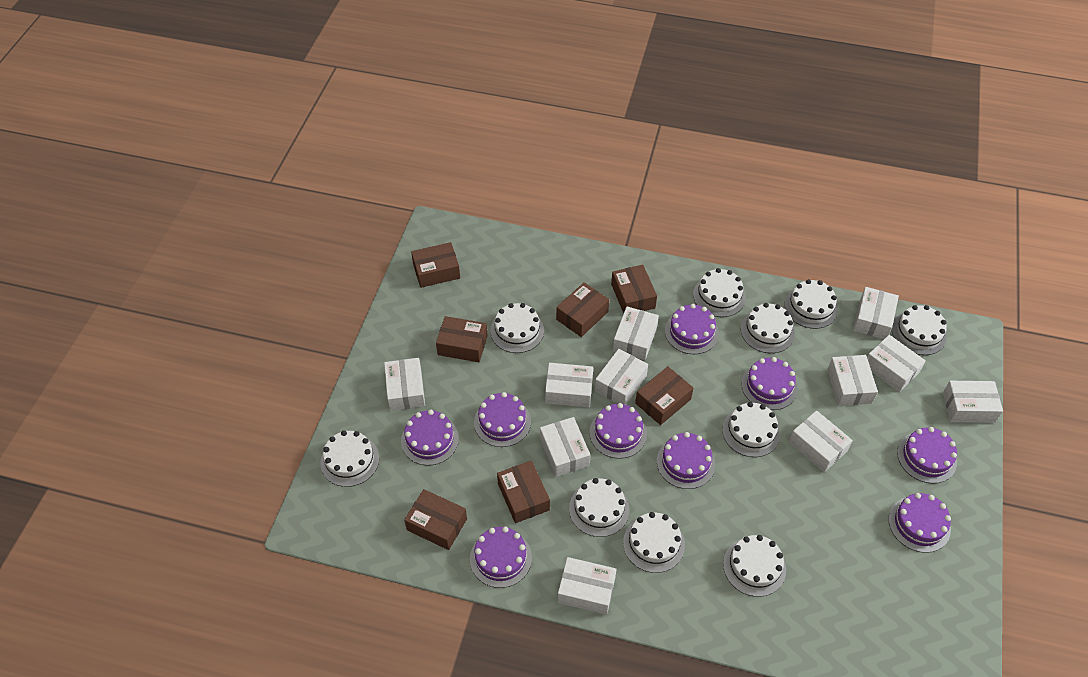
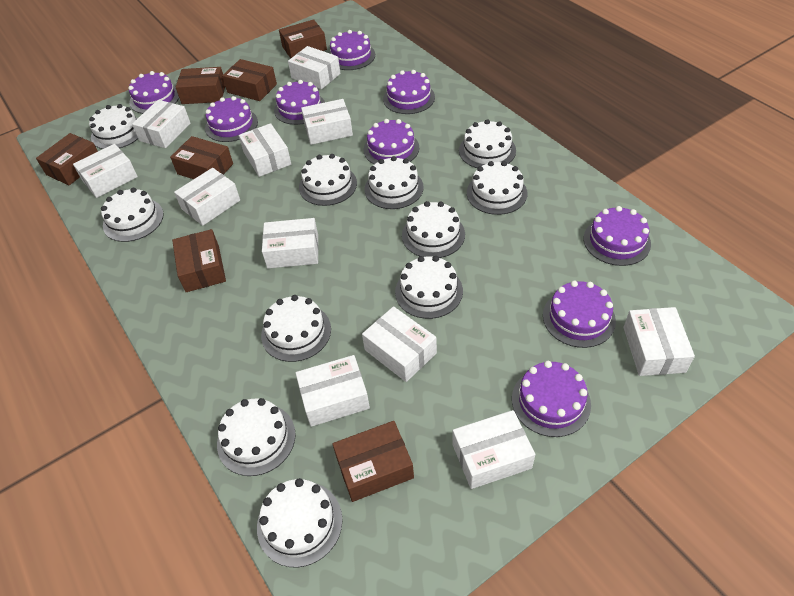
white cake: 10 -> 11

